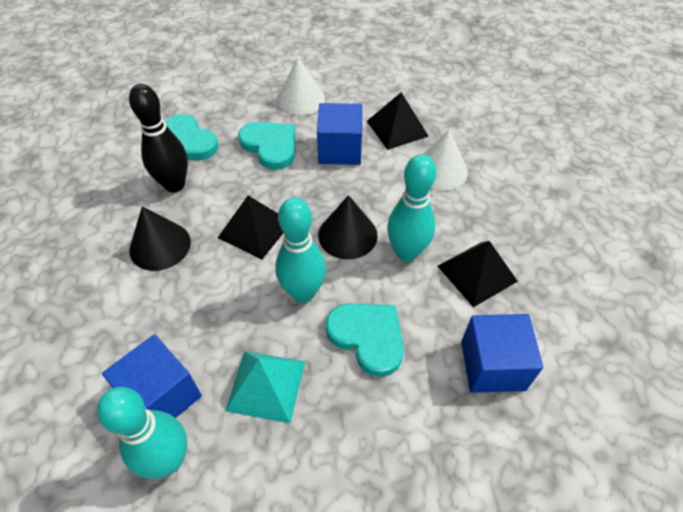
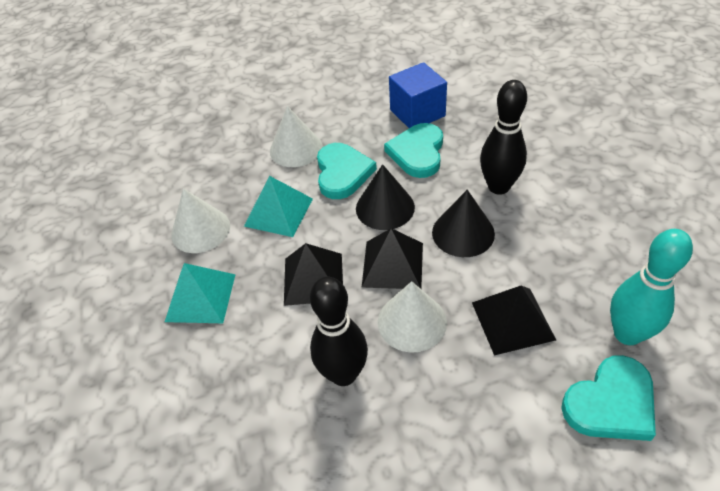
black bowling pin: 1 -> 2
blue cube: 3 -> 1
turquoise bowling pin: 3 -> 1
turquoise pyramid: 1 -> 2
white cone: 2 -> 3

